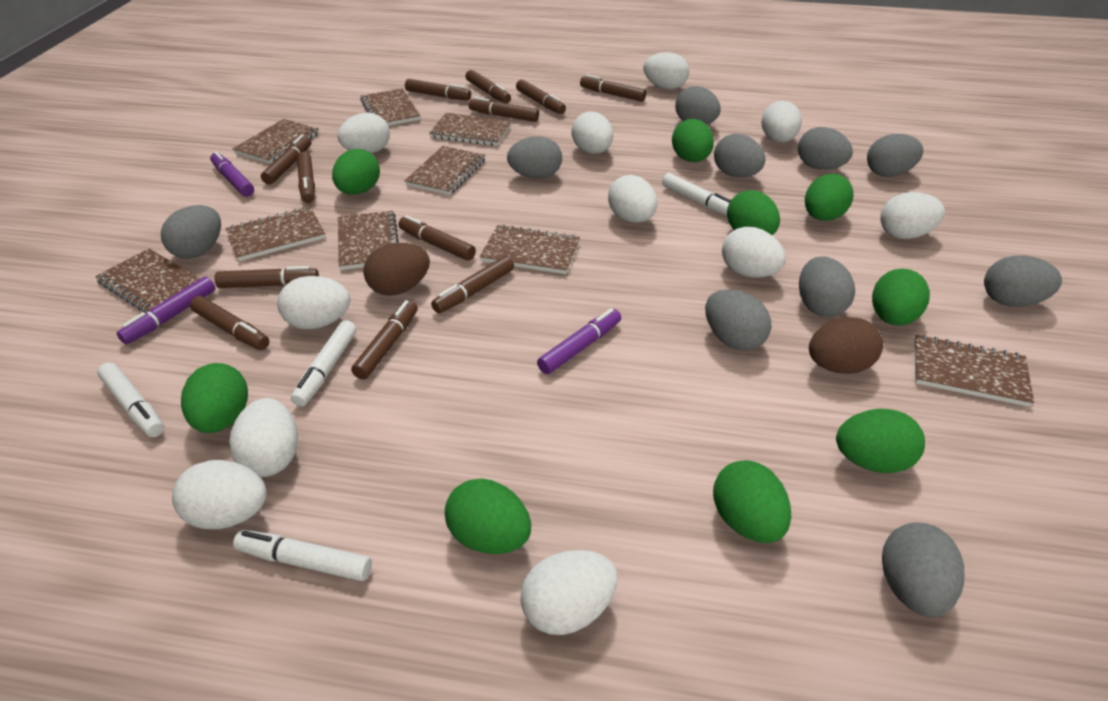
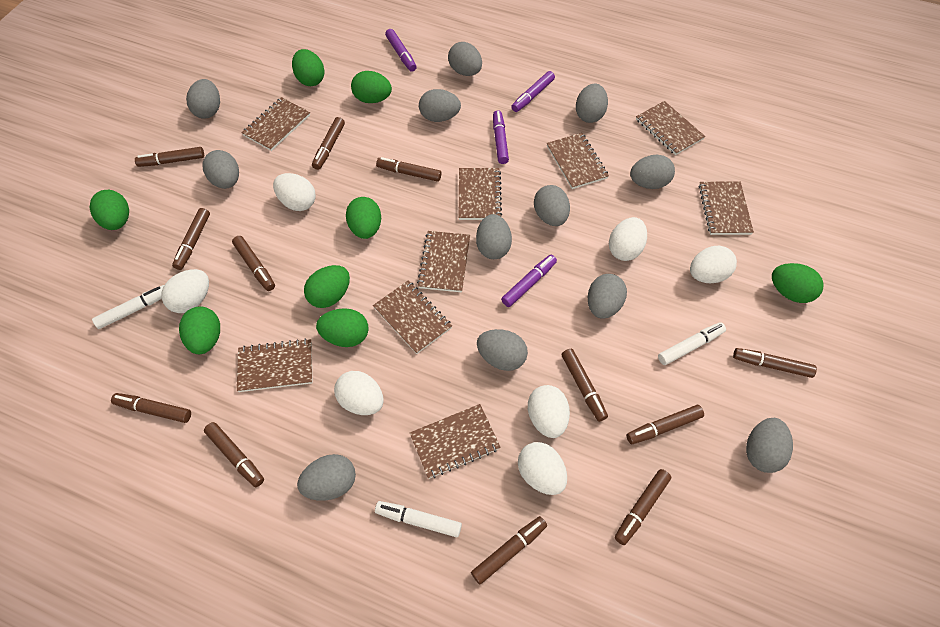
brown egg: 2 -> 0
green egg: 9 -> 8
grey egg: 10 -> 12
purple marker: 3 -> 4
white egg: 11 -> 7
white marker: 4 -> 3

